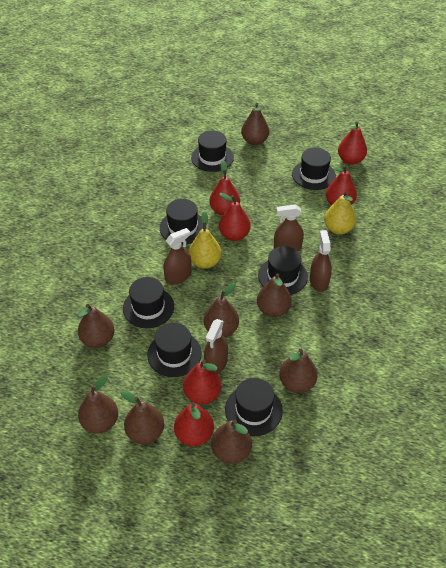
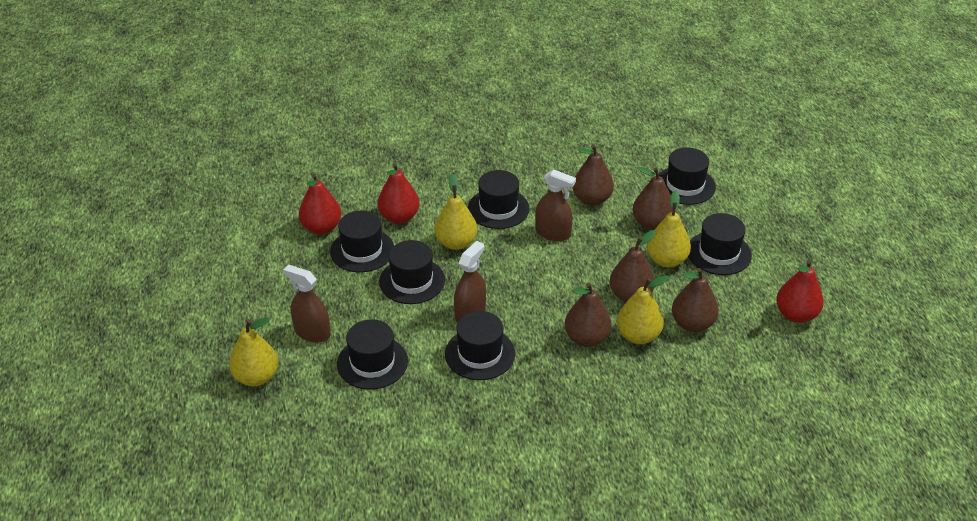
brown pear: 8 -> 5
brown spray bottle: 4 -> 3
red pear: 6 -> 3
yellow pear: 2 -> 4

